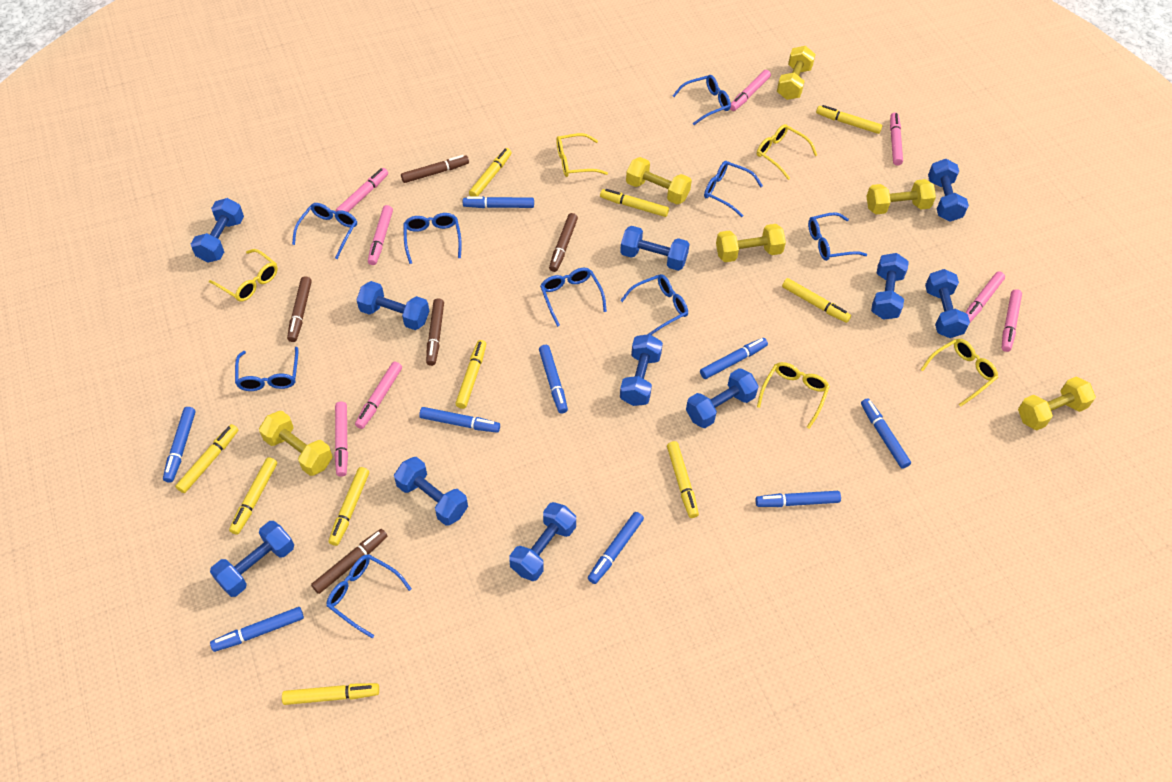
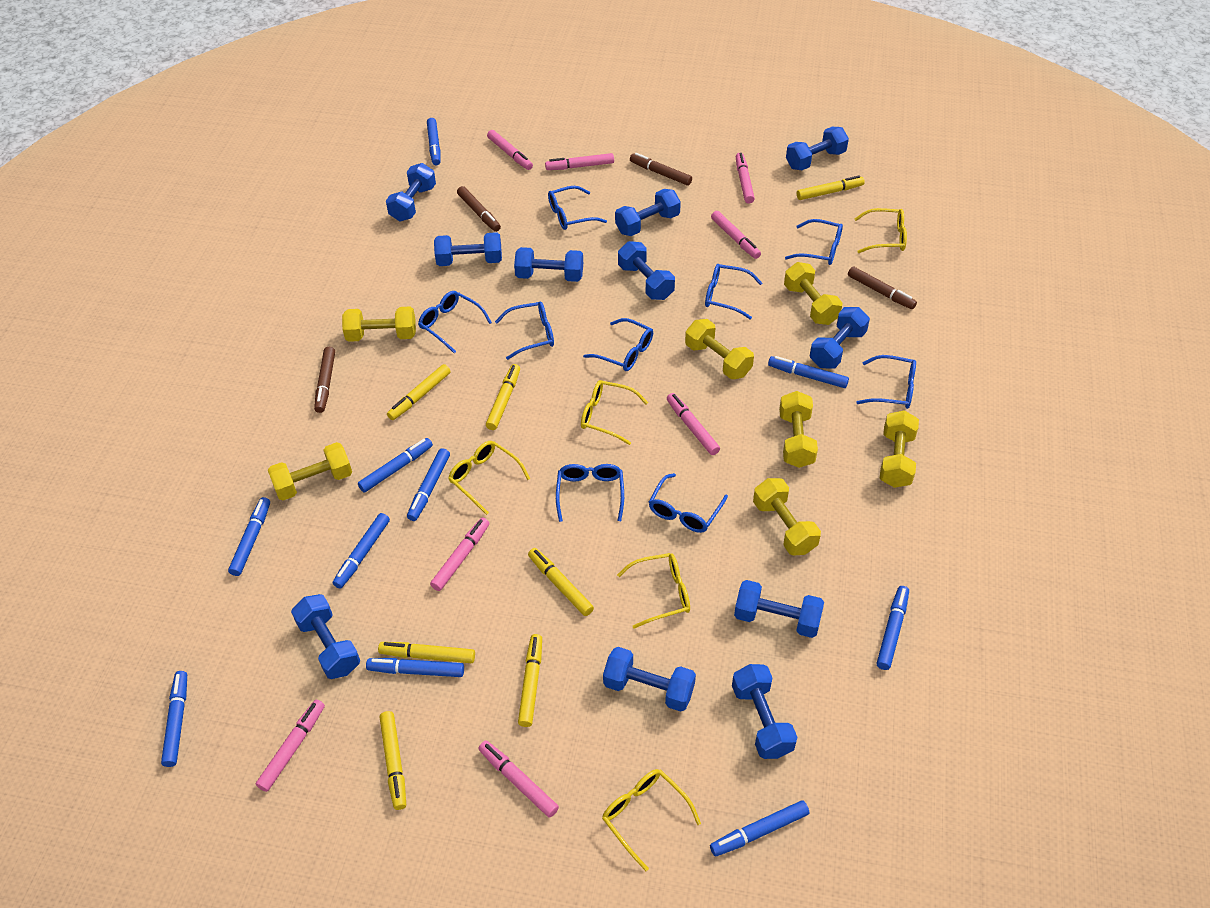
blue marker: 9 -> 10
brown marker: 5 -> 4
yellow dumbbell: 6 -> 7
yellow marker: 10 -> 7

